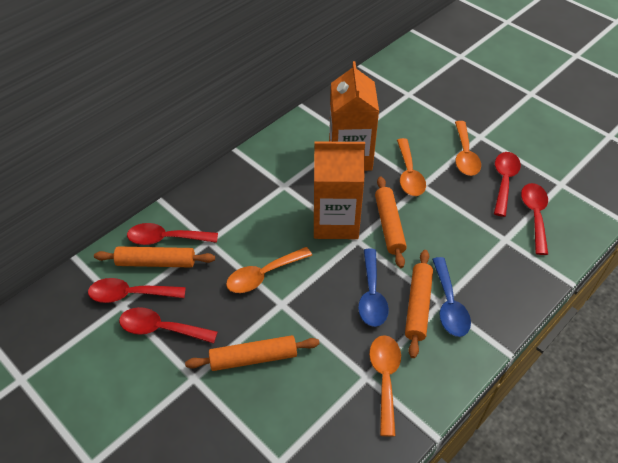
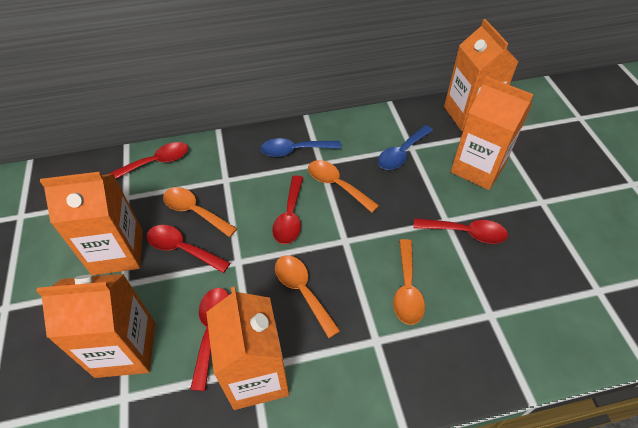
orange carton: 2 -> 5
orange rolling pin: 4 -> 0

